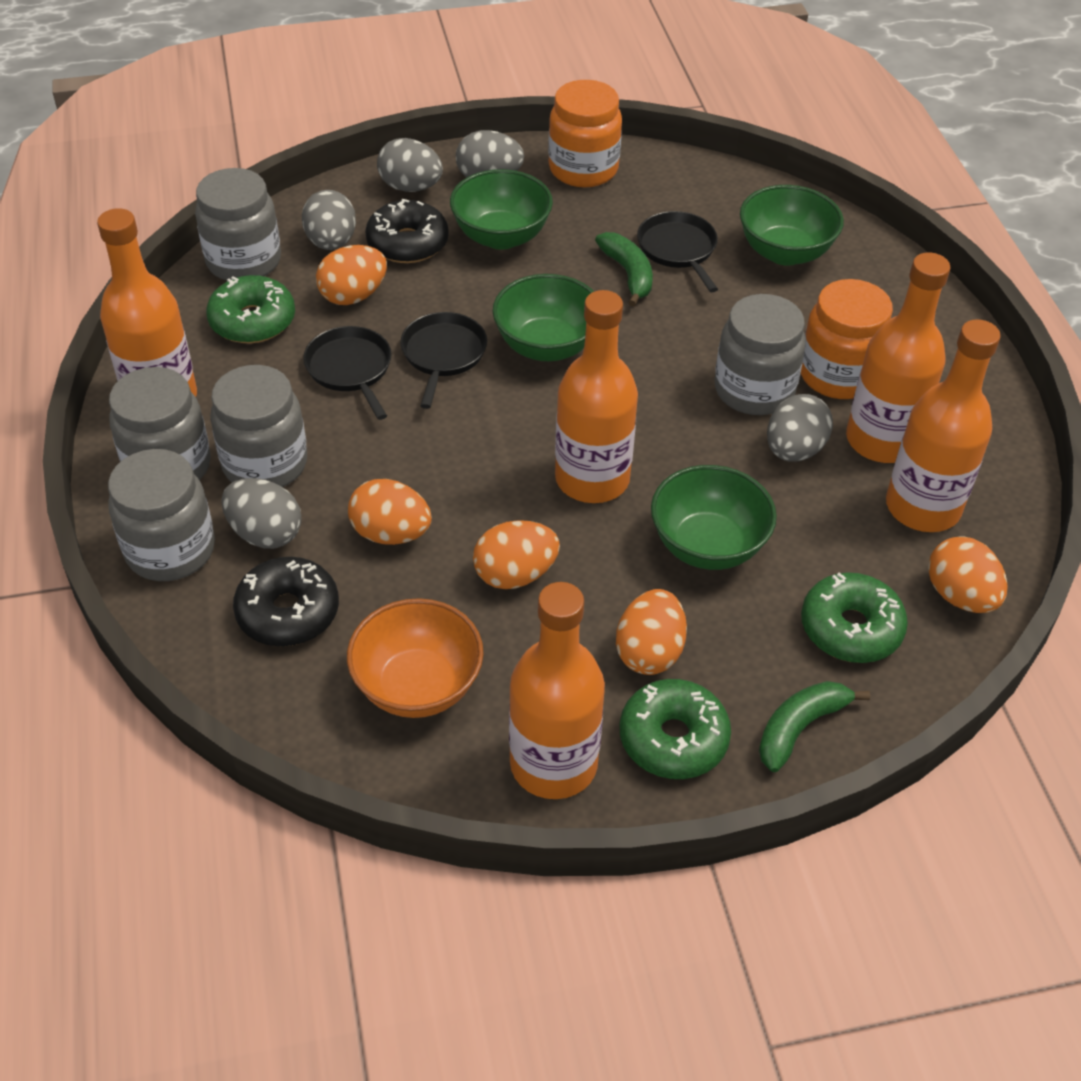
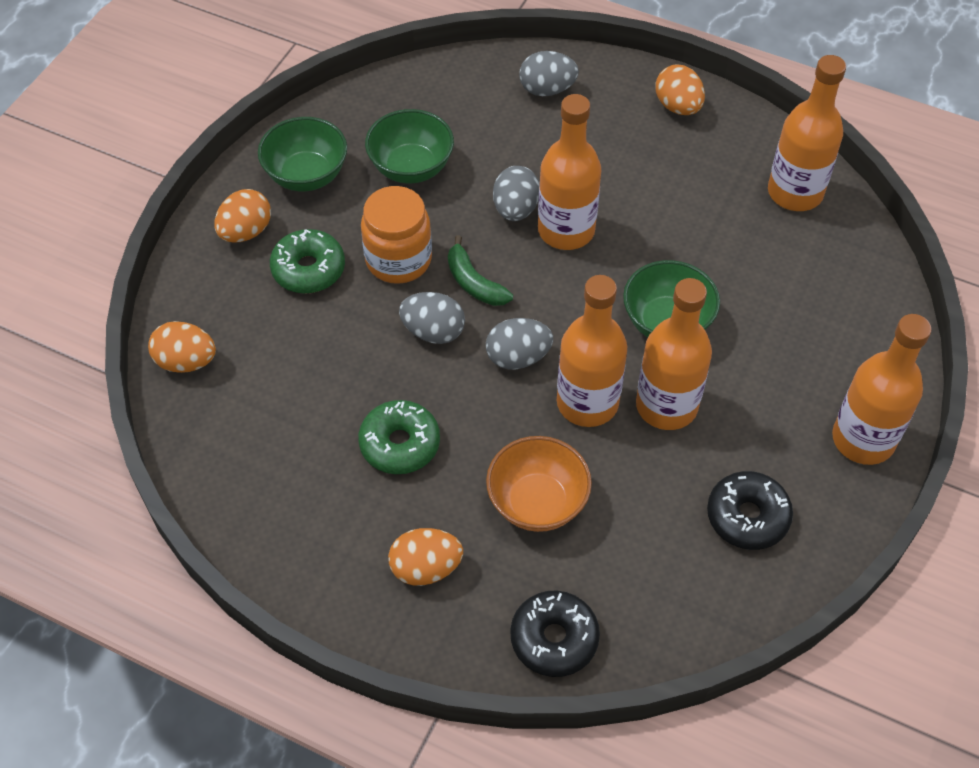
black pan: 3 -> 0
green banana: 2 -> 1
green bowl: 4 -> 3
green donut: 3 -> 2
grey egg: 5 -> 4
grey jar: 5 -> 0
orange egg: 5 -> 4
orange jar: 2 -> 1

